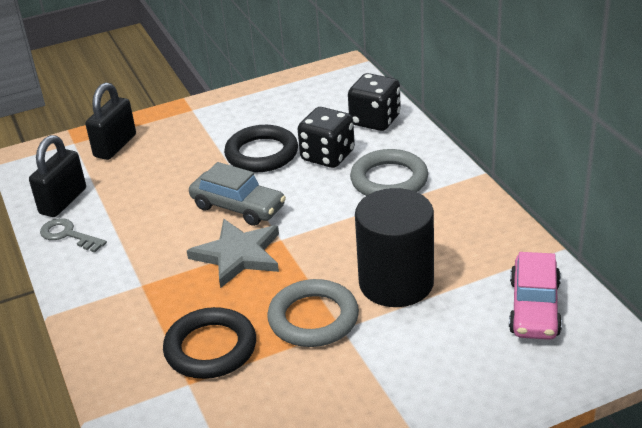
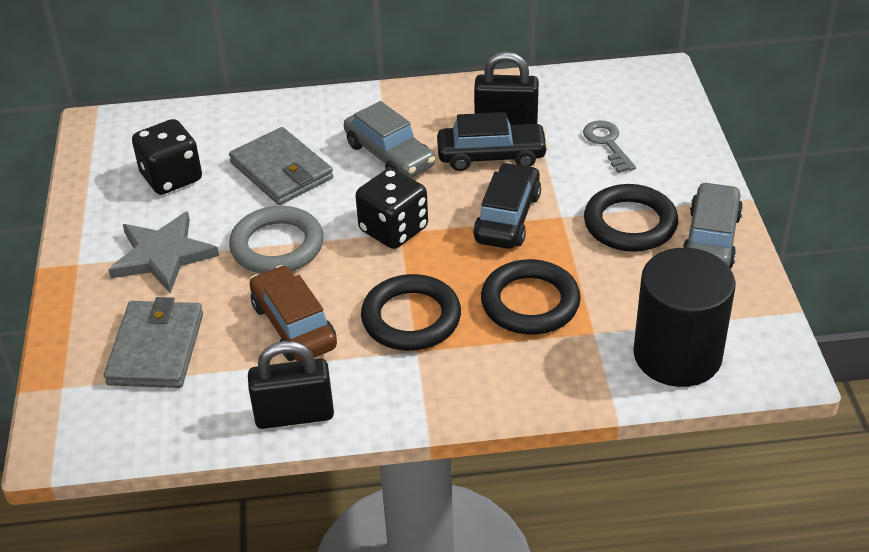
black car: 0 -> 2
black ring: 2 -> 3
brown car: 0 -> 1
grey car: 1 -> 2
grey ring: 2 -> 1
grey wallet: 0 -> 2
pink car: 1 -> 0

